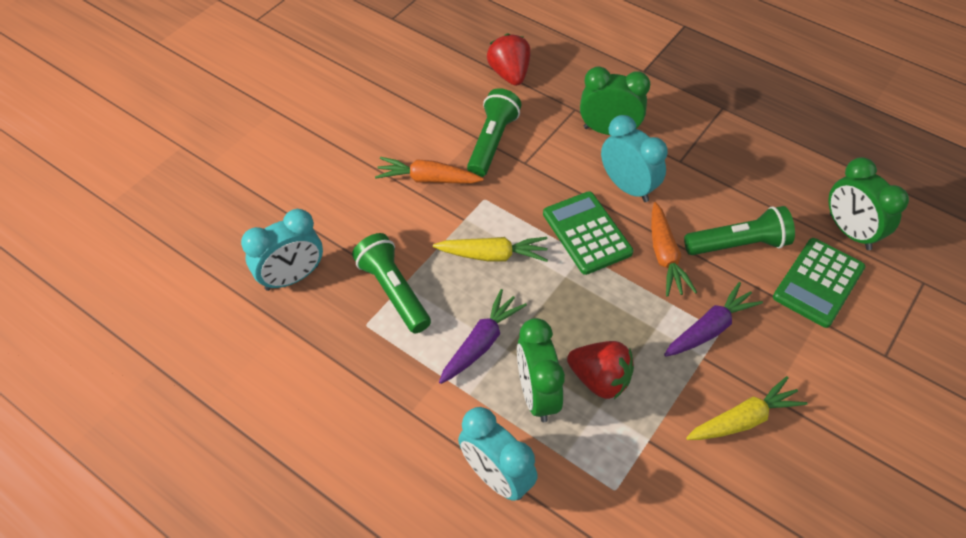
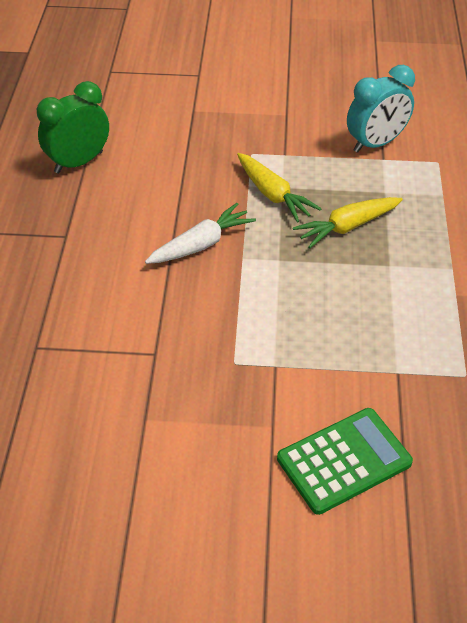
green calculator: 2 -> 1
green clock: 3 -> 1
green flashlight: 3 -> 0
orange carrot: 2 -> 0
purple carrot: 2 -> 0
red strawberry: 2 -> 0
turquoise clock: 3 -> 1
white carrot: 0 -> 1

